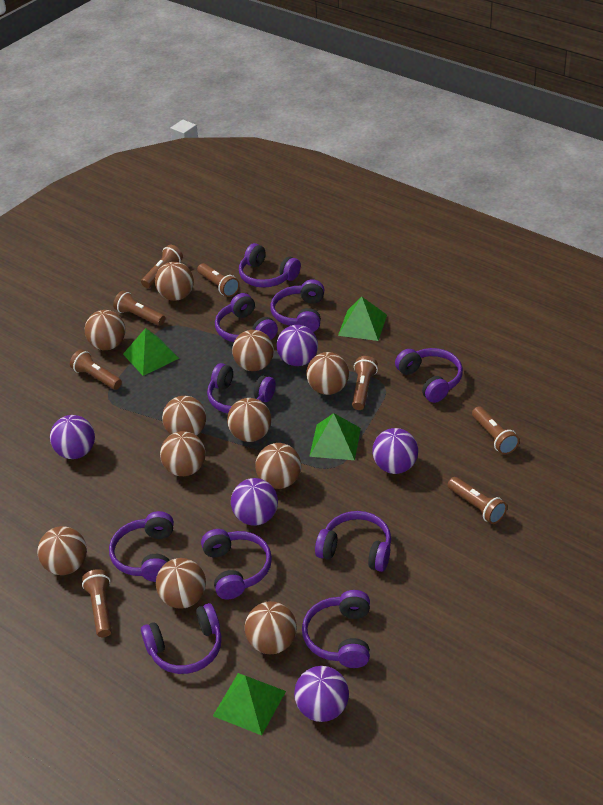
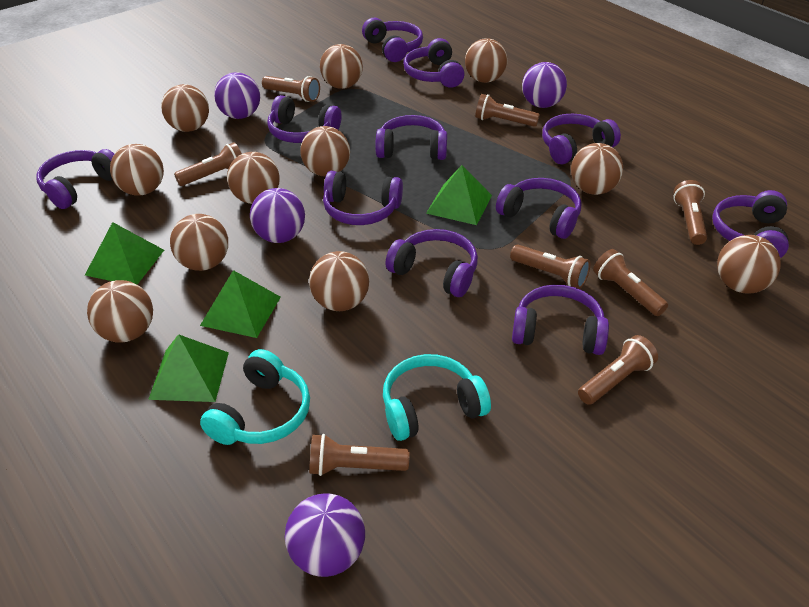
purple ball: 5 -> 4
purple headphones: 10 -> 11
turquoise headphones: 0 -> 2

